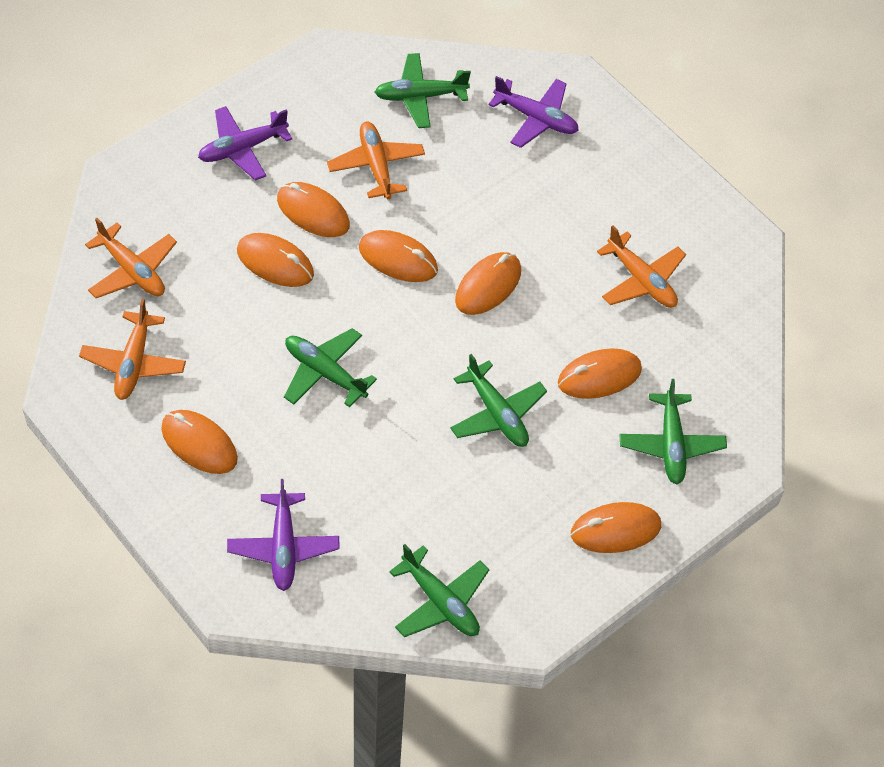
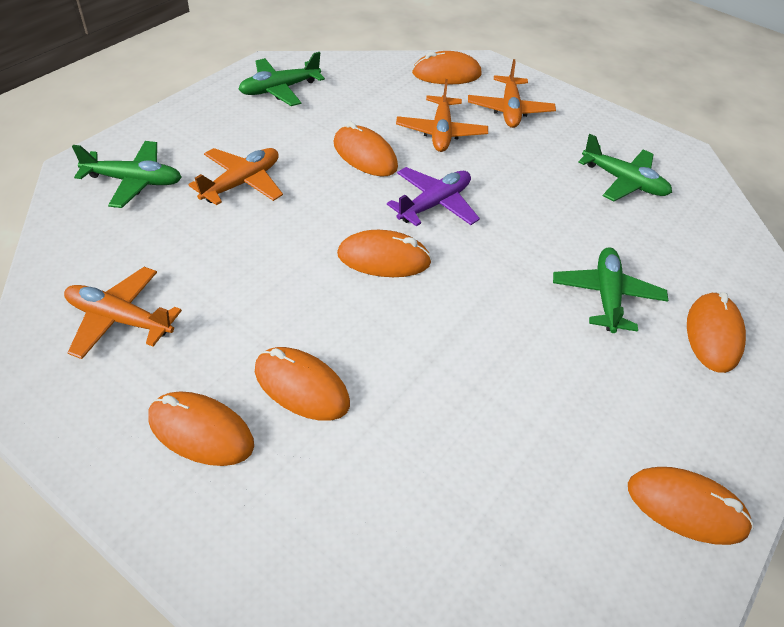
green plane: 5 -> 4
purple plane: 3 -> 1

